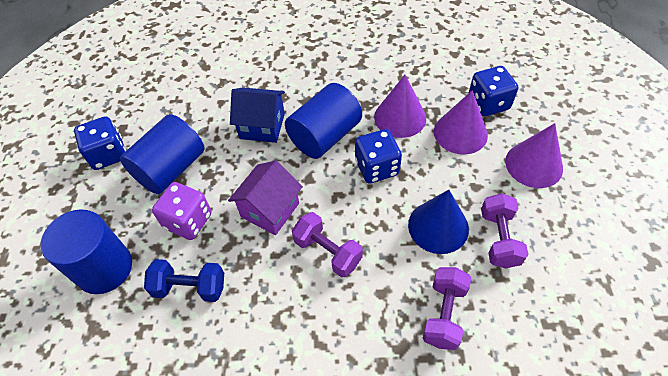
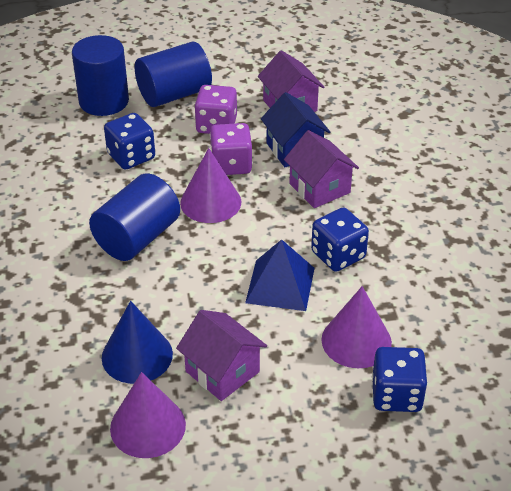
blue dumbbell: 1 -> 0
blue pyramid: 0 -> 1
purple dice: 1 -> 2
purple dumbbell: 3 -> 0
purple house: 1 -> 3

